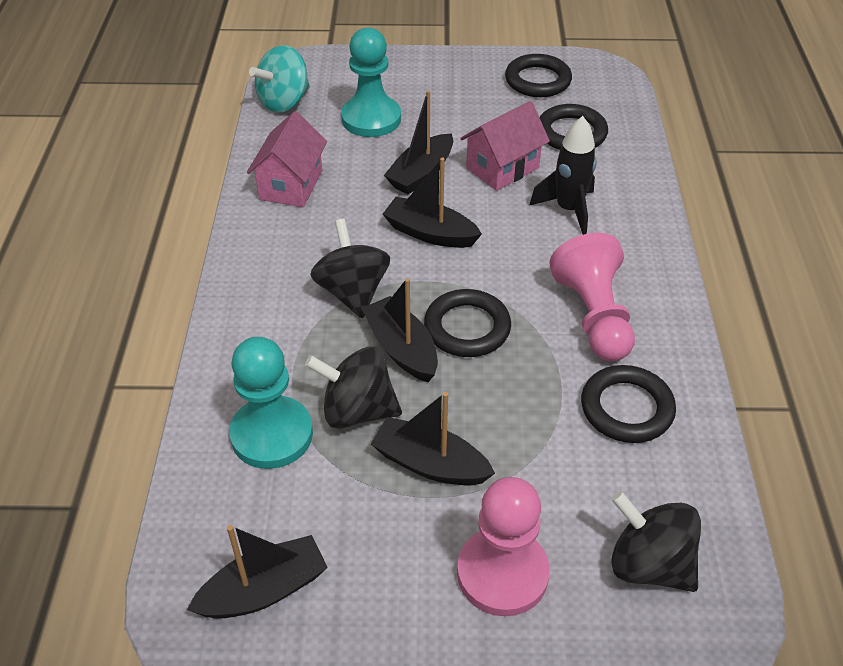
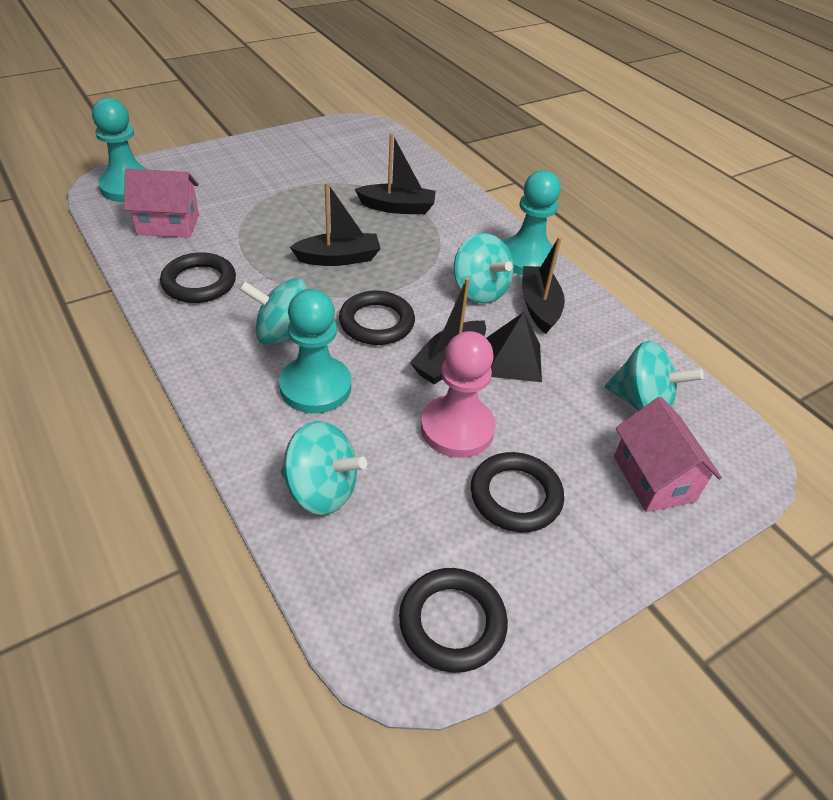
black boat: 5 -> 4
black pyramid: 0 -> 1
black rocket: 1 -> 0
black spinning top: 3 -> 0
pink pawn: 2 -> 1
turquoise pawn: 2 -> 3
turquoise spinning top: 1 -> 4

